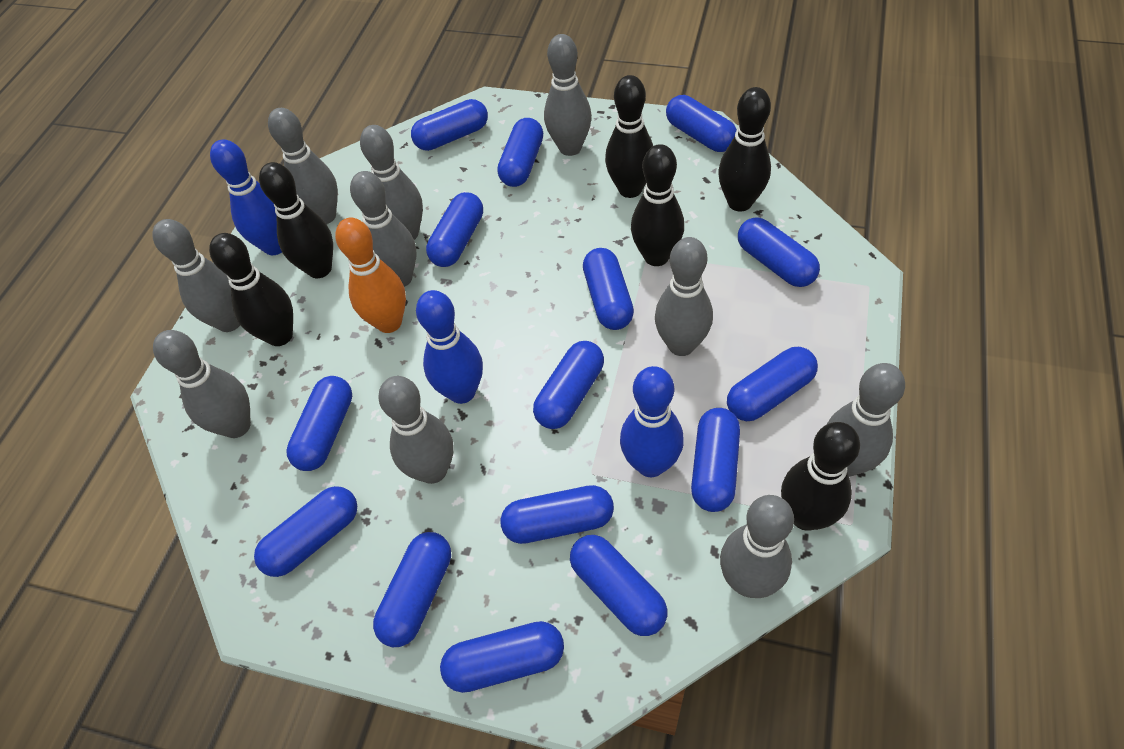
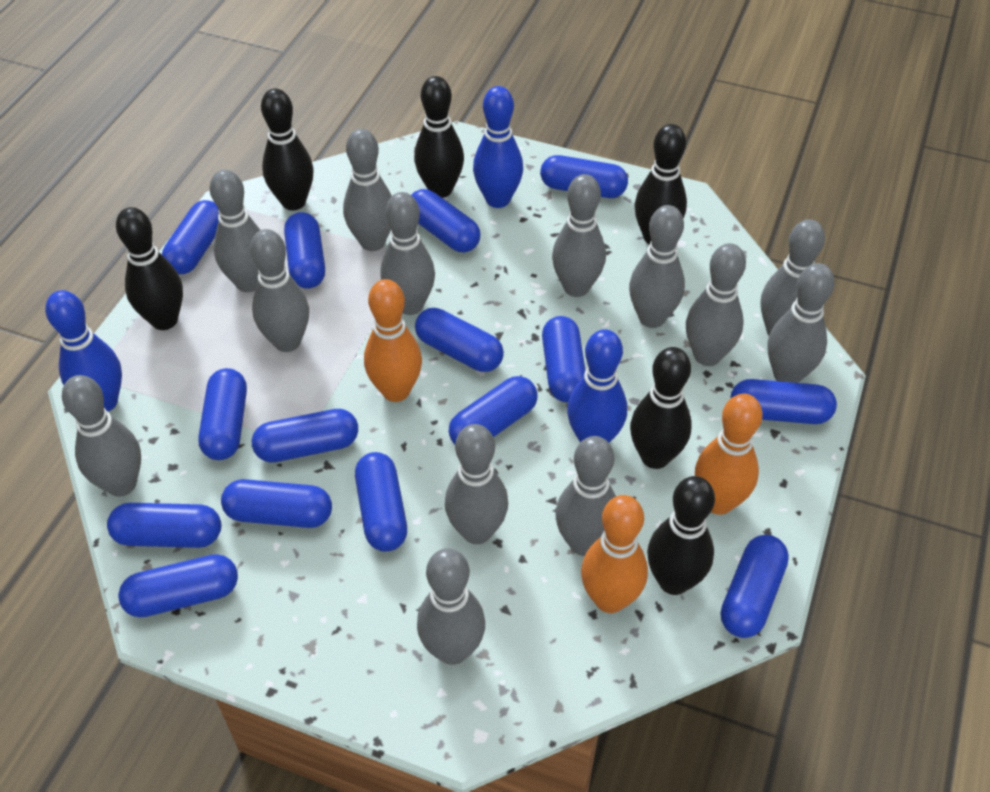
grey bowling pin: 10 -> 13
orange bowling pin: 1 -> 3

